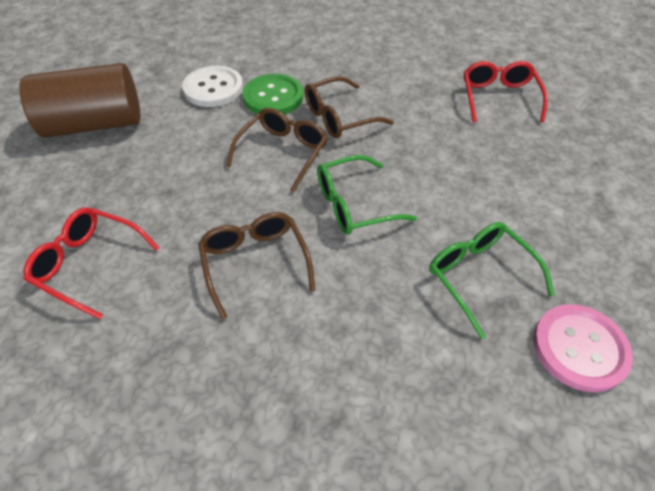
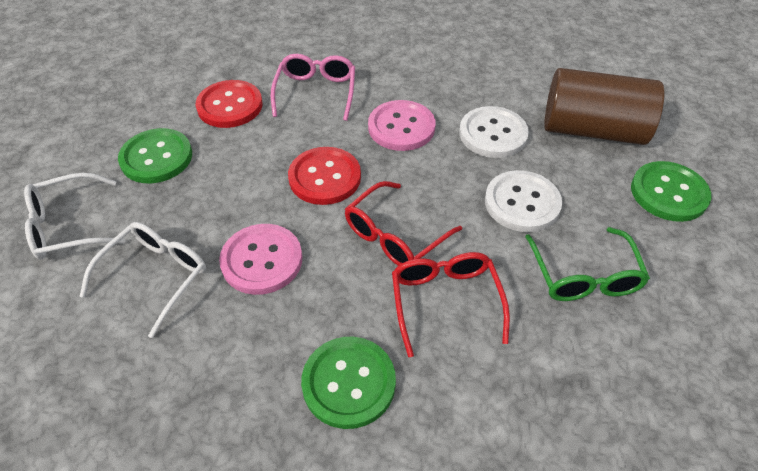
brown glasses: 3 -> 0
green button: 1 -> 3
green glasses: 2 -> 1
pink button: 1 -> 2
pink glasses: 0 -> 1
red button: 0 -> 2
white button: 1 -> 2
white glasses: 0 -> 2

